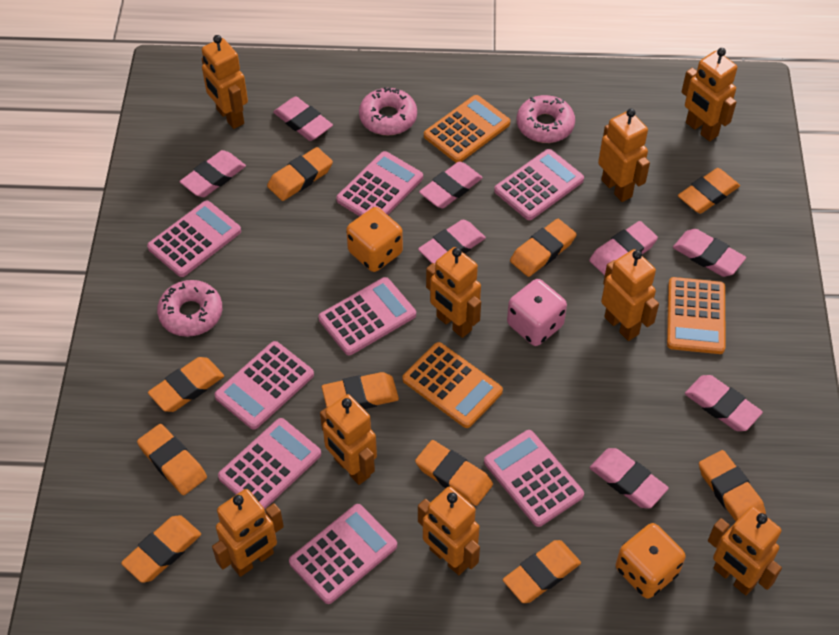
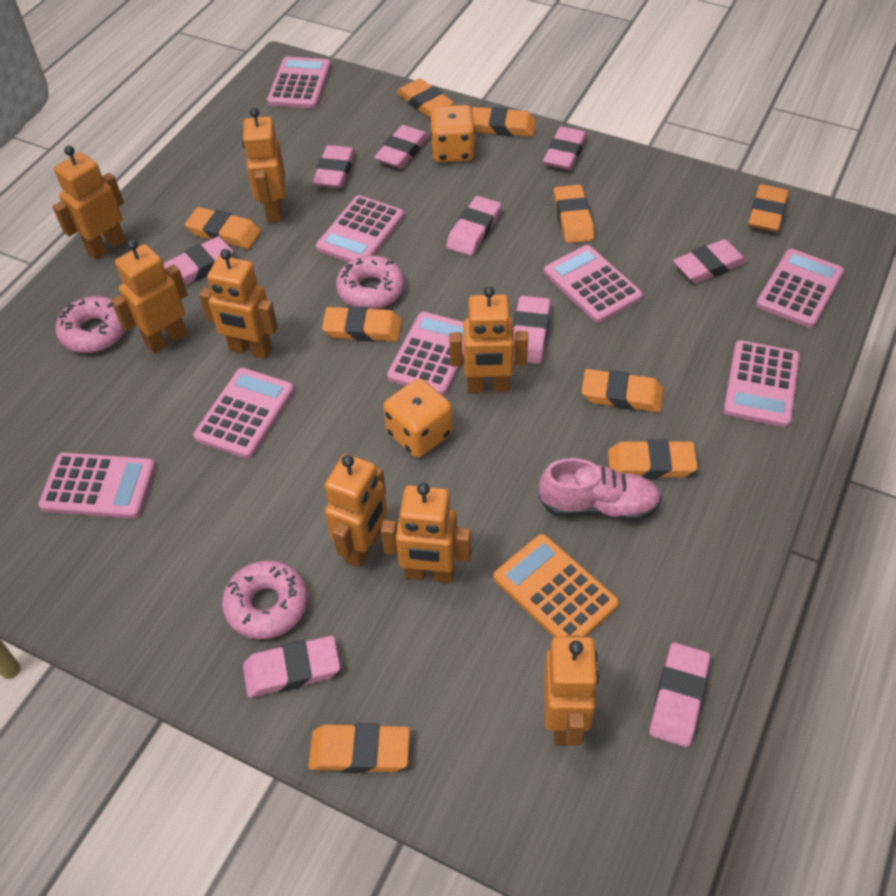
orange calculator: 3 -> 1
orange eraser: 10 -> 9
orange robot: 9 -> 8
pink dice: 1 -> 0
pink eraser: 8 -> 9
pink shoe: 0 -> 1

